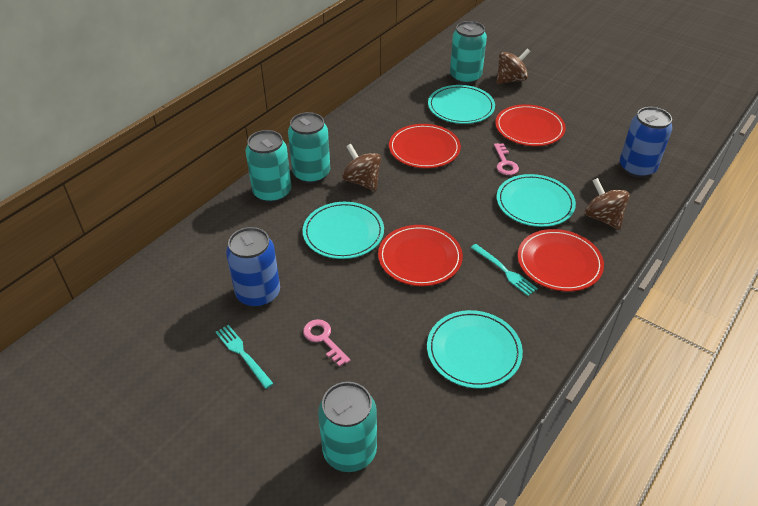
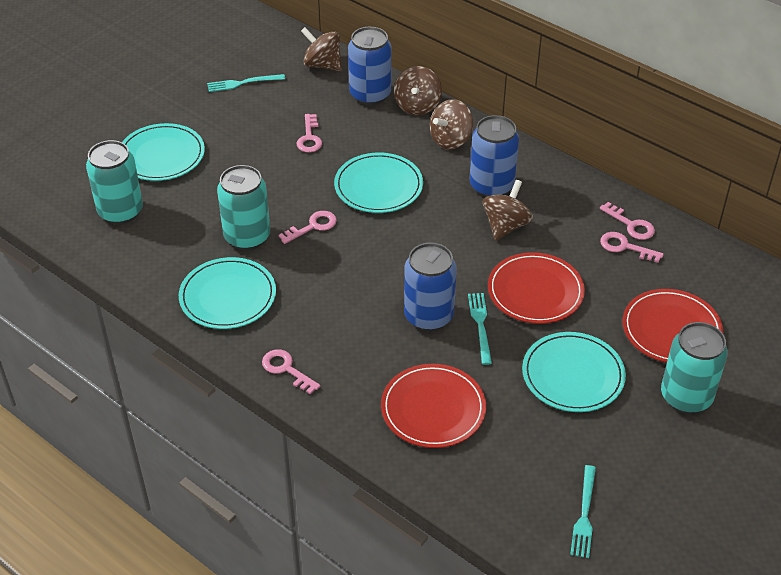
blue can: 2 -> 3
brown spinning top: 3 -> 4
pink key: 2 -> 5
red plate: 4 -> 3
turquoise can: 4 -> 3
turquoise fork: 2 -> 3

